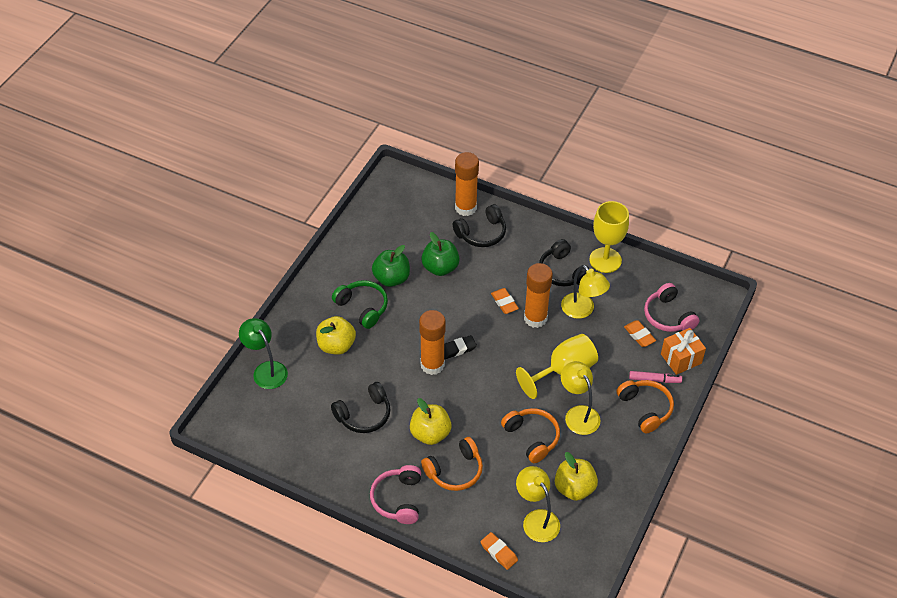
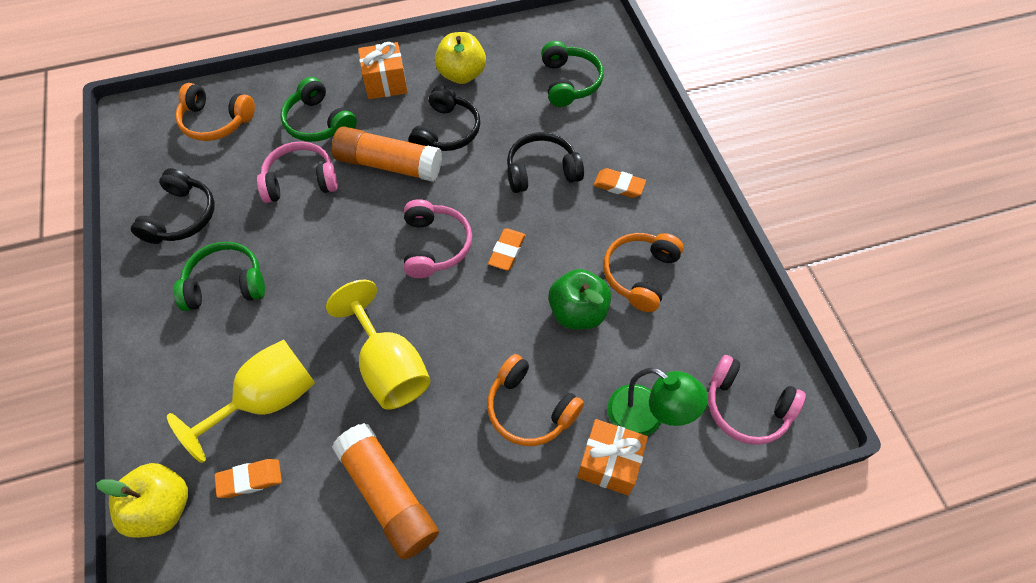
black eraser: 1 -> 0
green apple: 2 -> 1
green headphones: 1 -> 3
orange gift: 1 -> 2
orange glue stick: 3 -> 2
pink headphones: 2 -> 3
pink marker: 1 -> 0
yellow apple: 3 -> 2
yellow lamp: 3 -> 0

